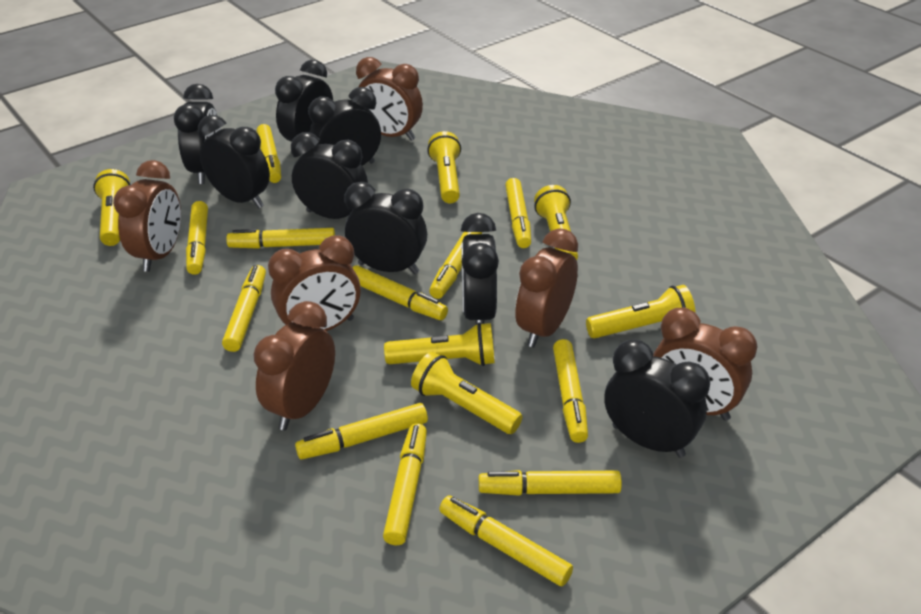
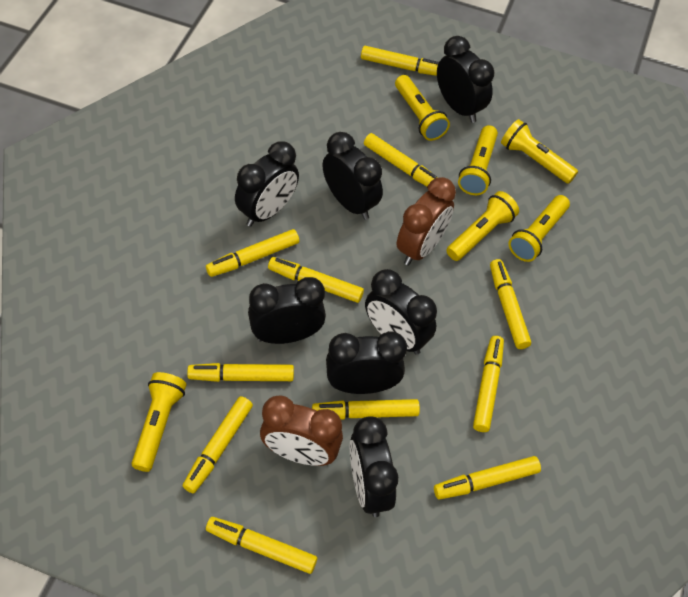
black clock: 8 -> 7
brown clock: 6 -> 2
yellow marker: 12 -> 11

